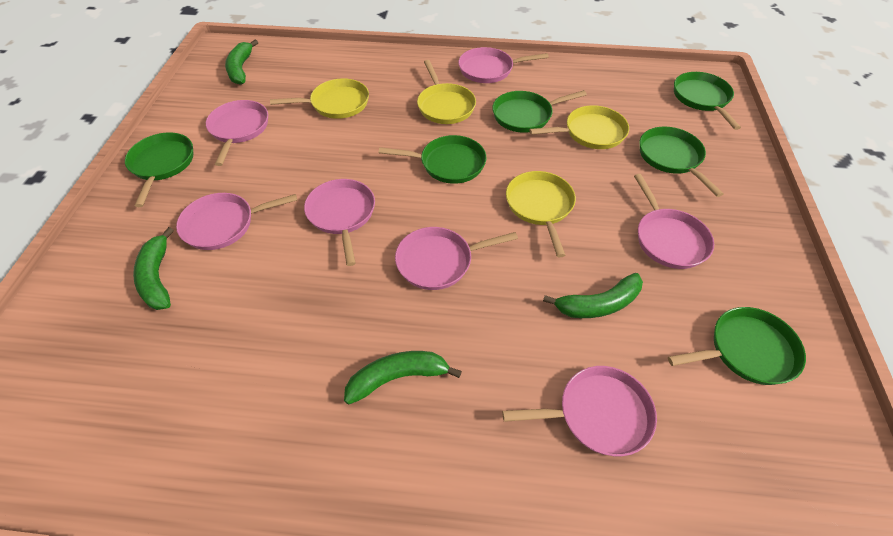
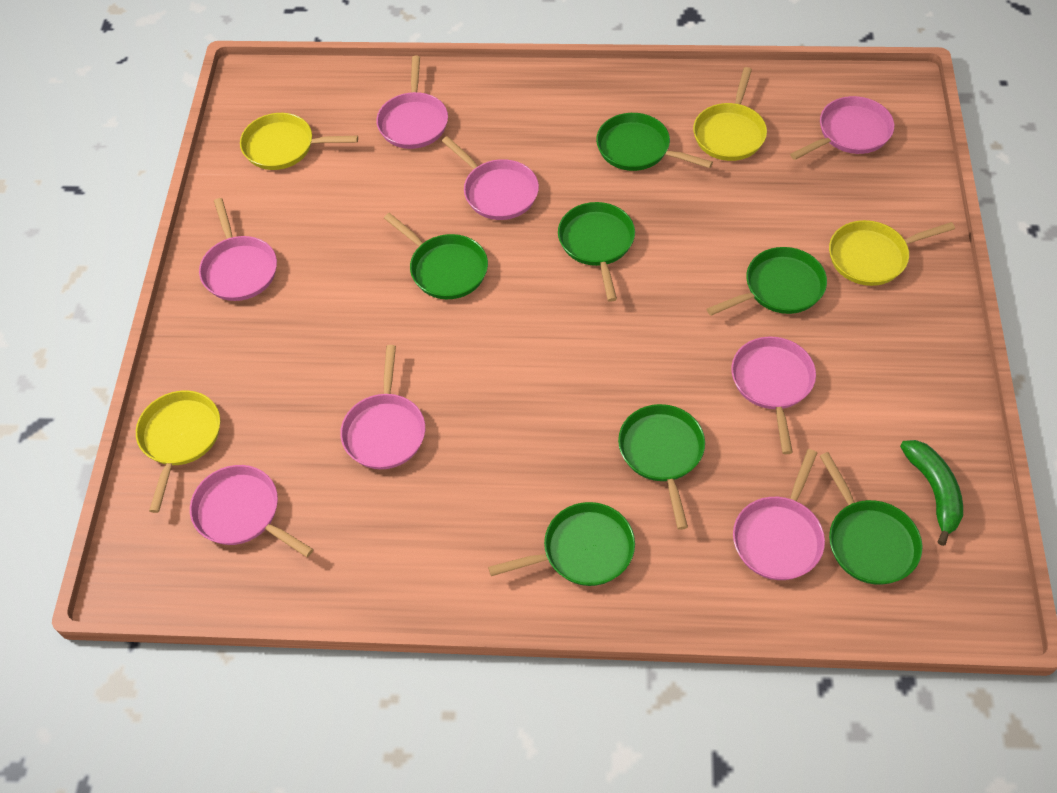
green banana: 4 -> 1
green pan: 6 -> 7
pink pan: 7 -> 8

